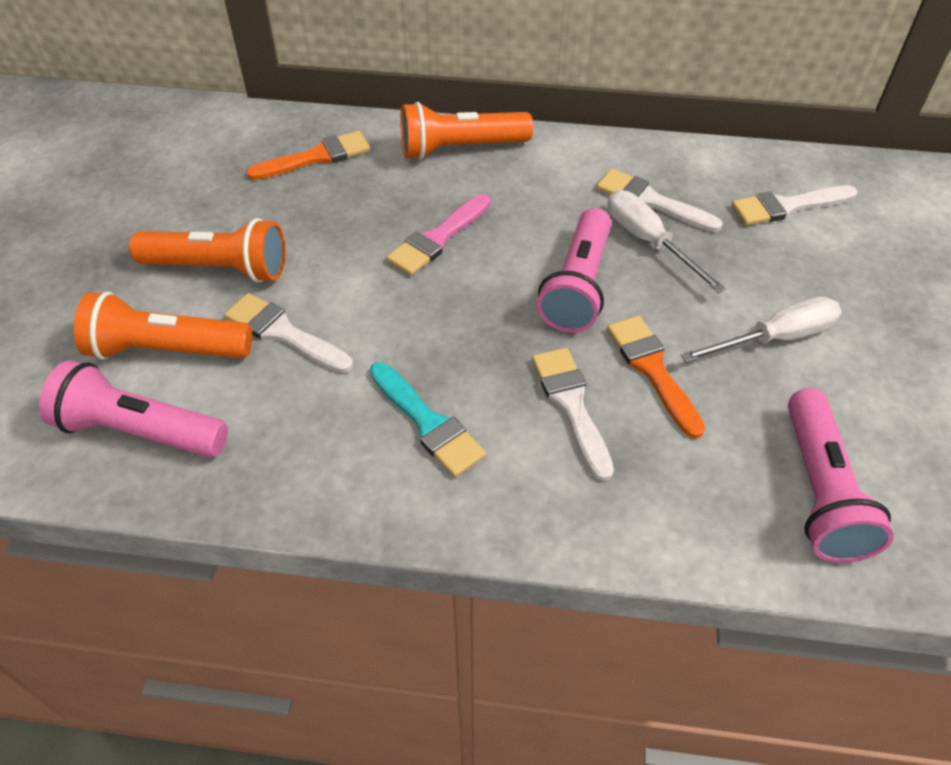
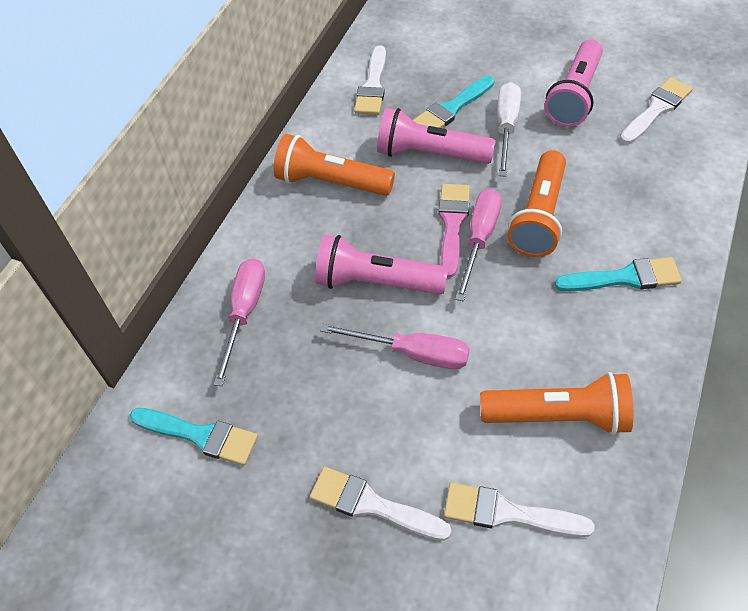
orange brush: 2 -> 0
pink screwdriver: 0 -> 3
turquoise brush: 1 -> 3
white screwdriver: 2 -> 1

